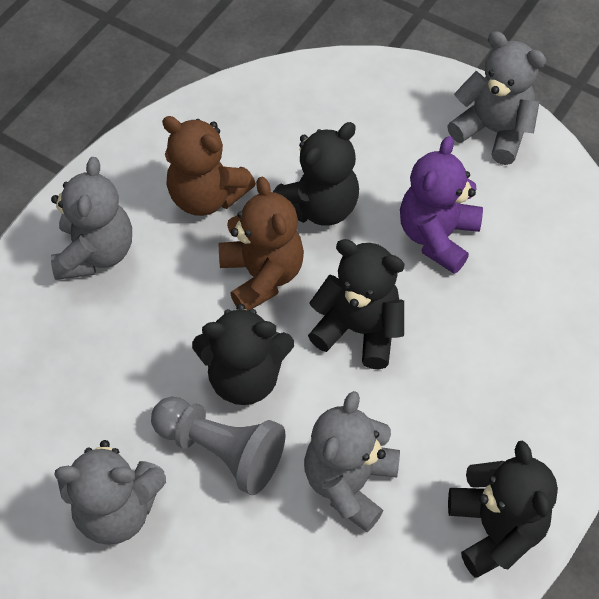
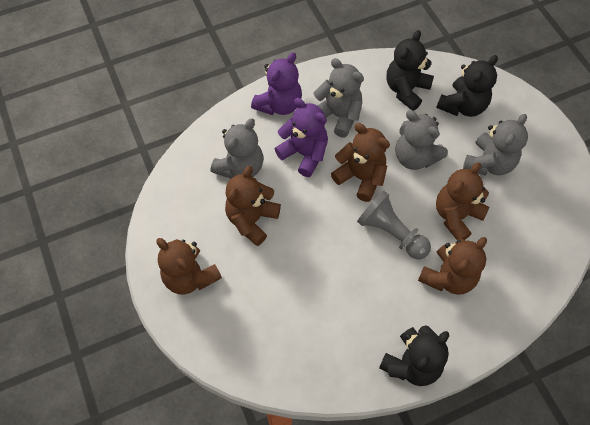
black teddy bear: 4 -> 3
brown teddy bear: 2 -> 5
purple teddy bear: 1 -> 2

